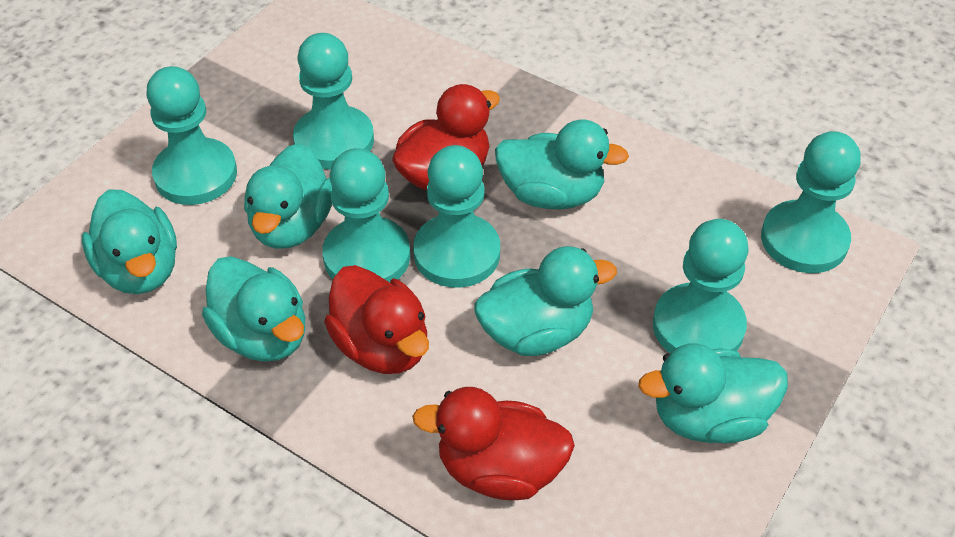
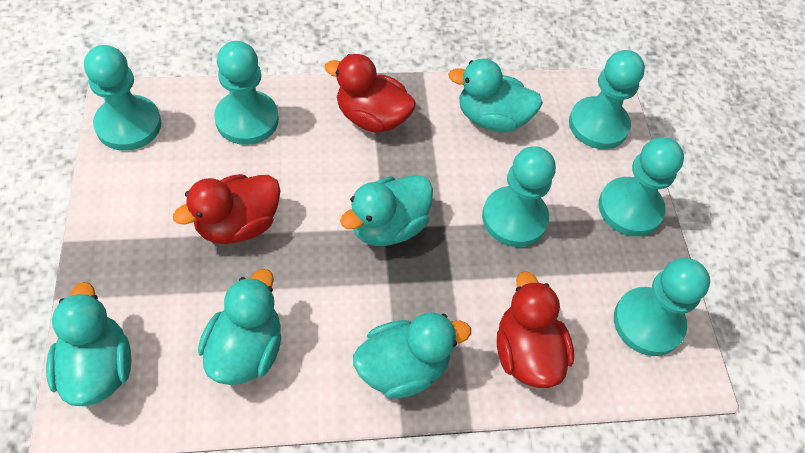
turquoise duck: 6 -> 5

